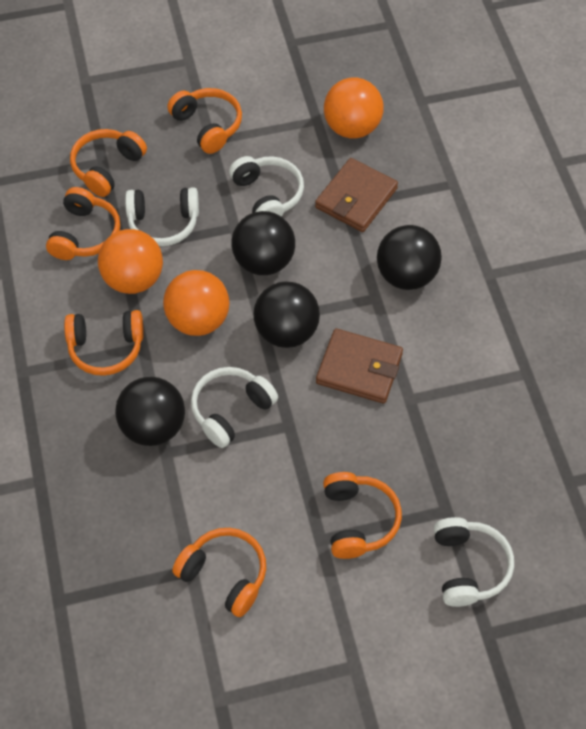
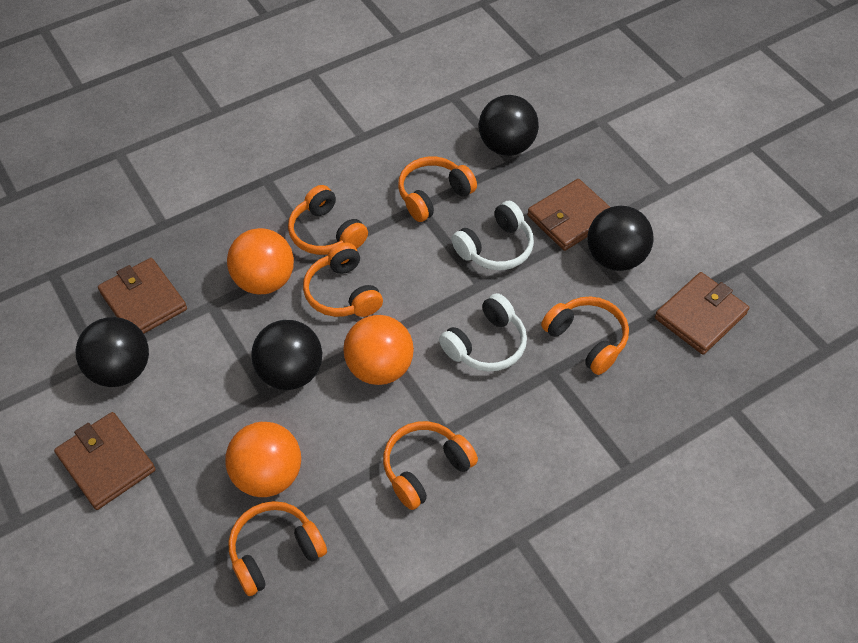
brown wallet: 2 -> 4
white headphones: 4 -> 2

